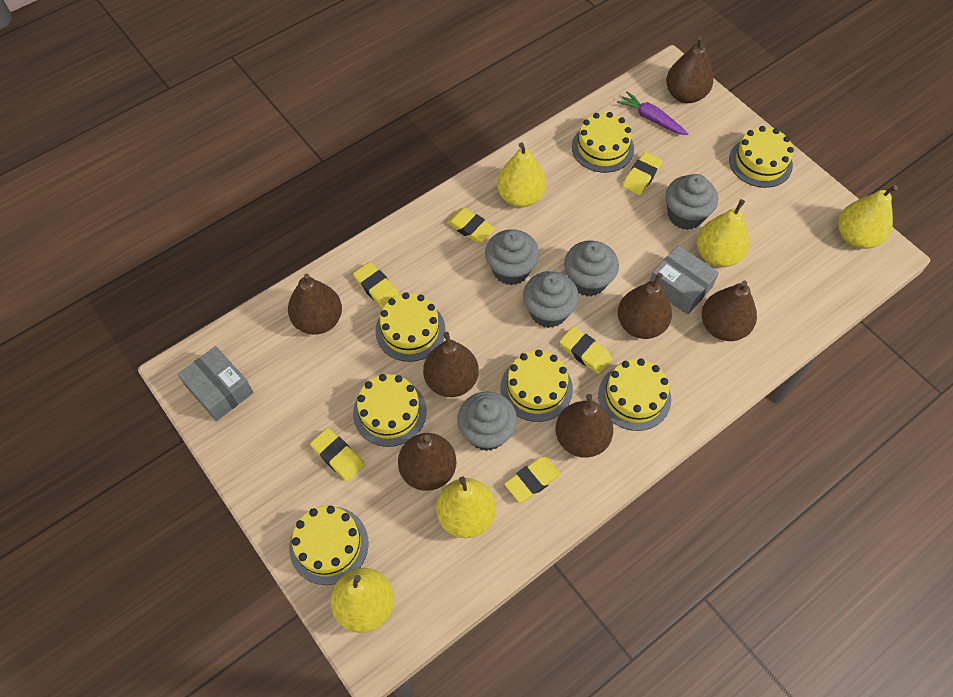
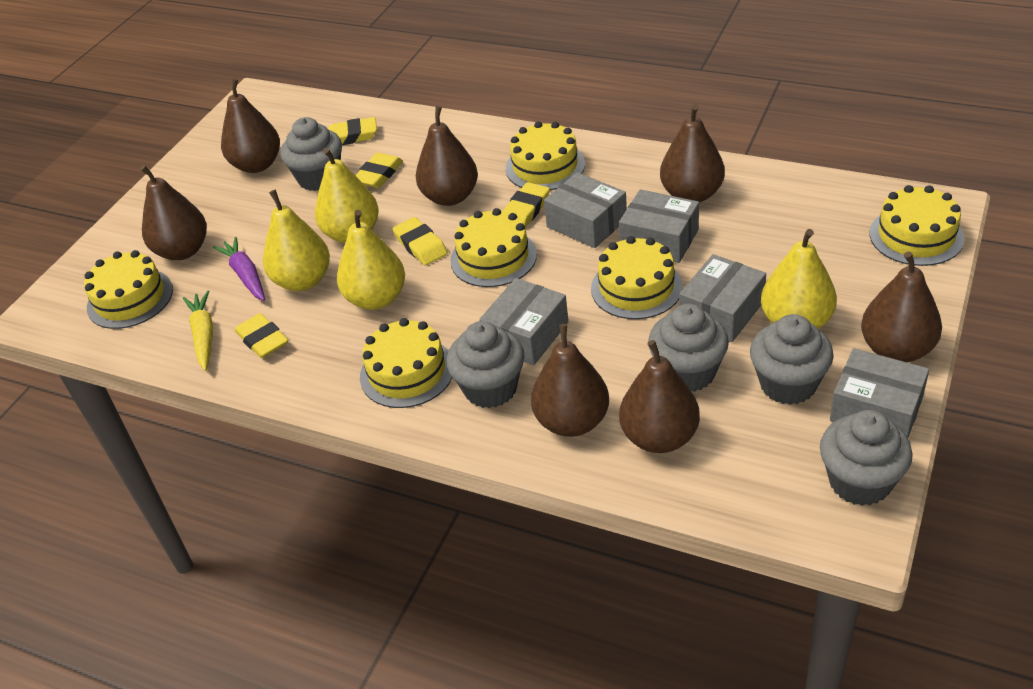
grey box: 2 -> 5
yellow cake: 7 -> 6
yellow carrot: 0 -> 1
yellow eraser: 6 -> 5
yellow pear: 5 -> 4

